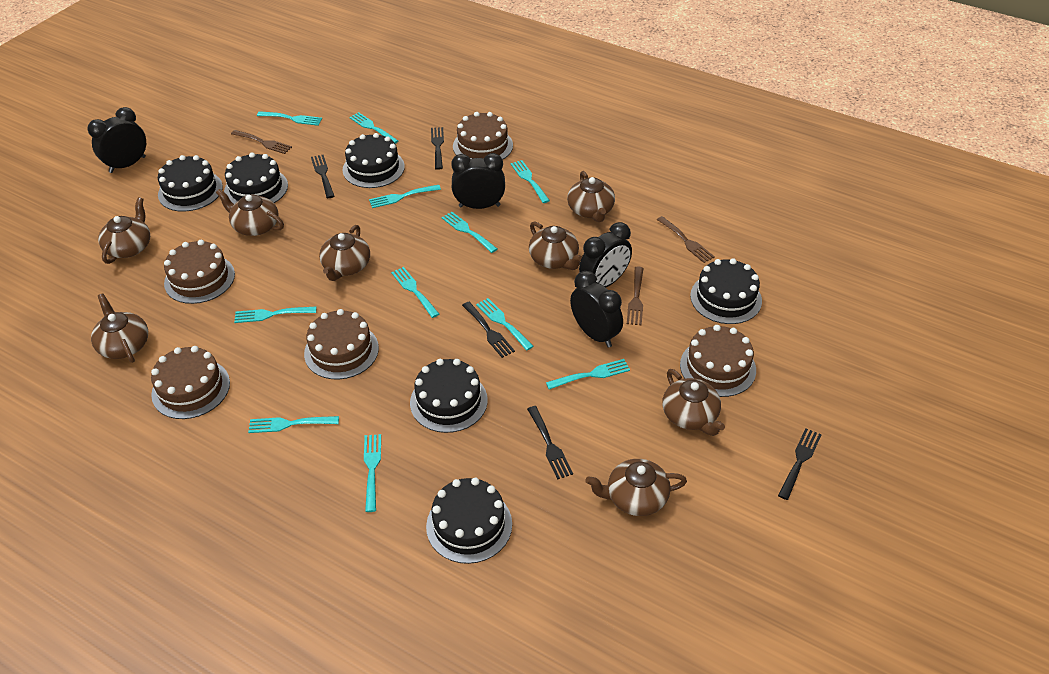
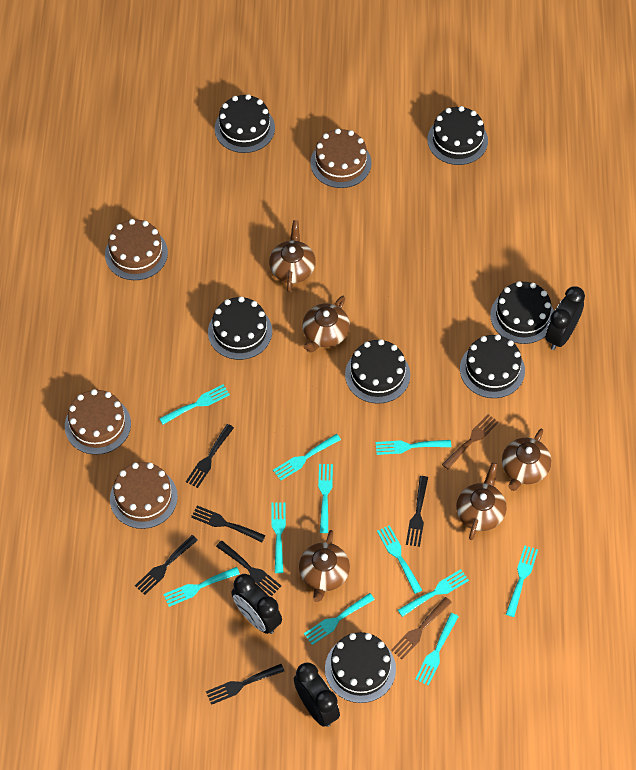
black cake: 6 -> 7
black clock: 4 -> 3
black fork: 5 -> 6
brown cake: 5 -> 4
brown fork: 3 -> 2
brown teapot: 8 -> 5

